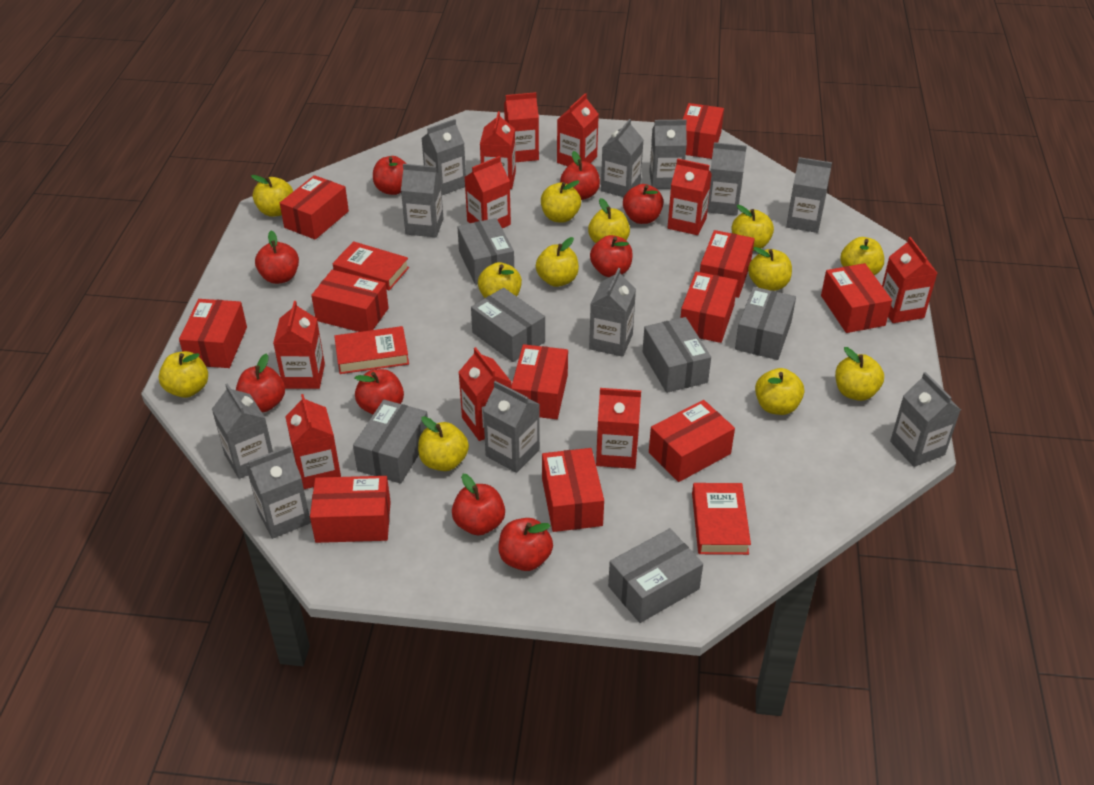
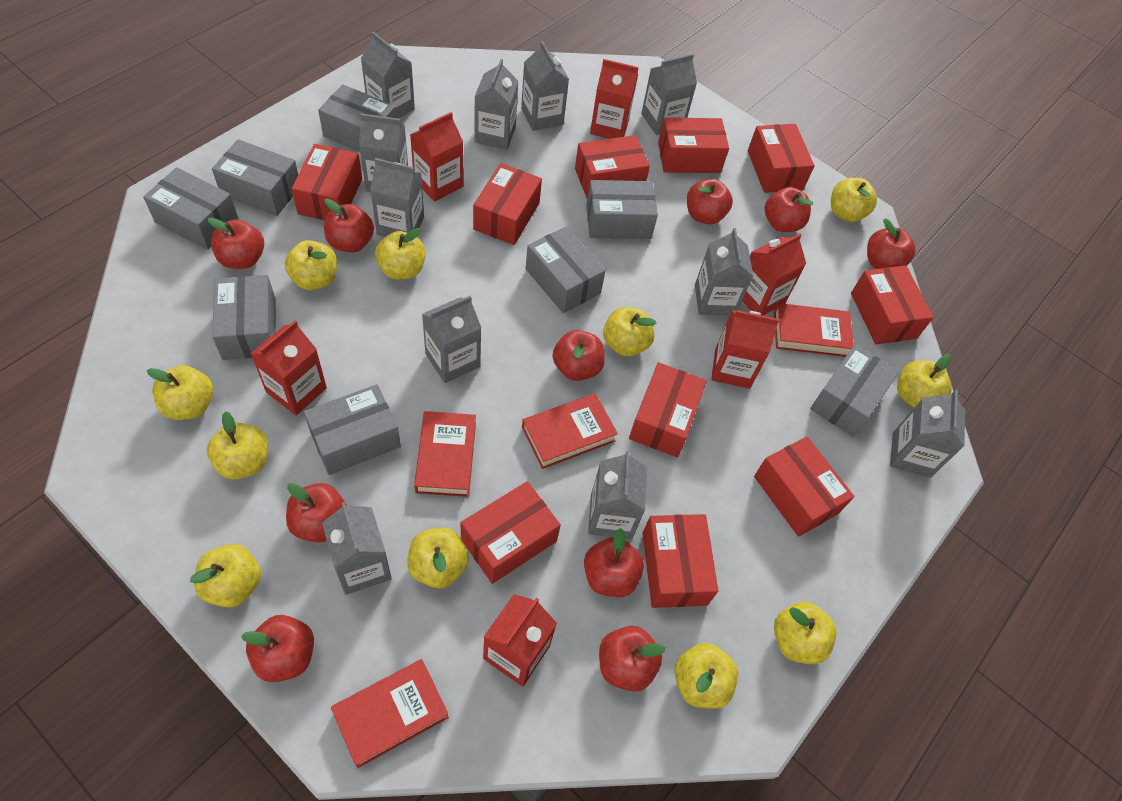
grey box: 6 -> 8
red apple: 9 -> 10
red book: 3 -> 4
red box: 11 -> 10
red carton: 10 -> 6
yellow apple: 12 -> 11

